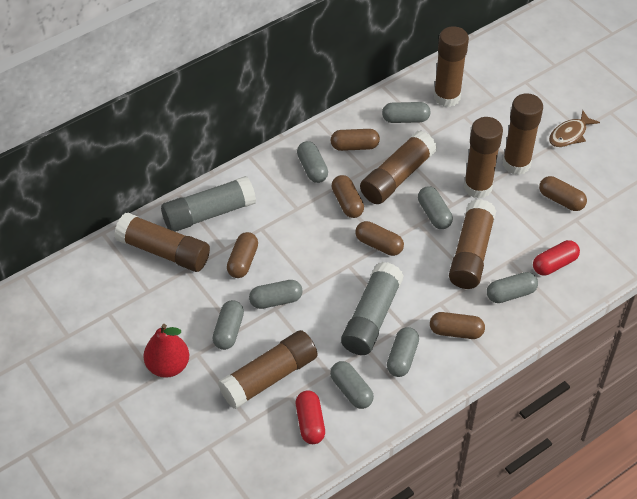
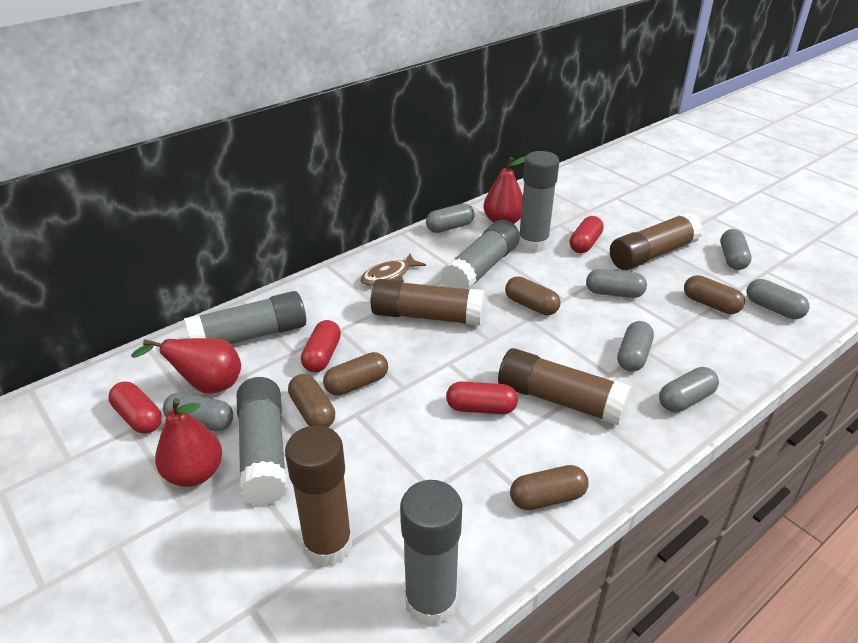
brown capsule: 6 -> 5
brown glue stick: 7 -> 4
grey capsule: 8 -> 7
grey glue stick: 2 -> 5
red capsule: 2 -> 4
red pear: 1 -> 3

